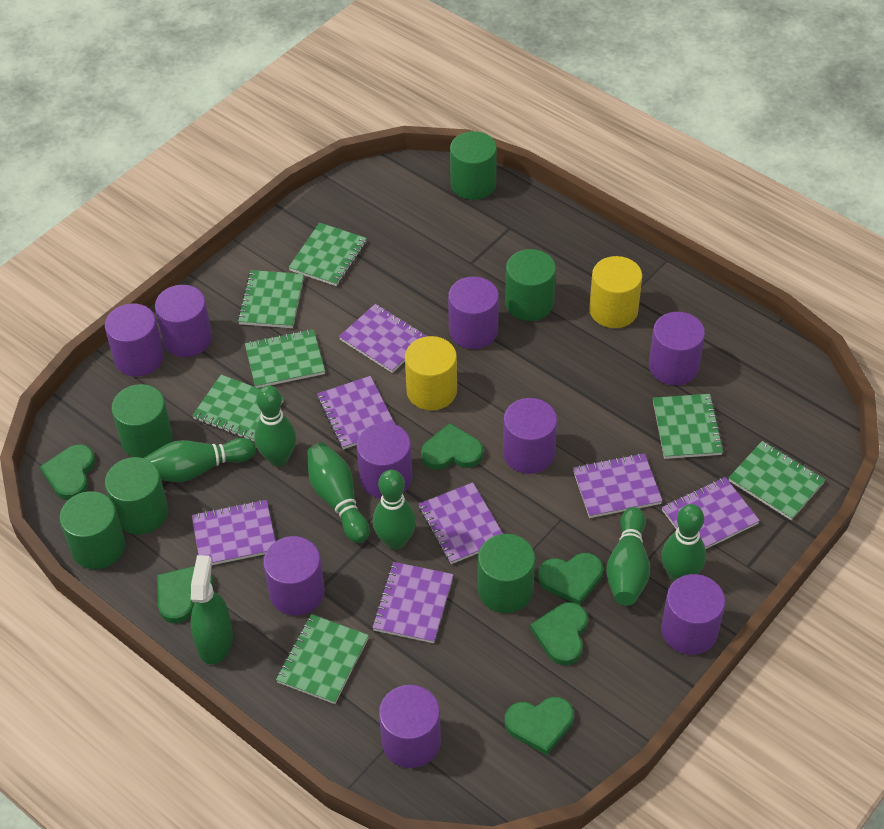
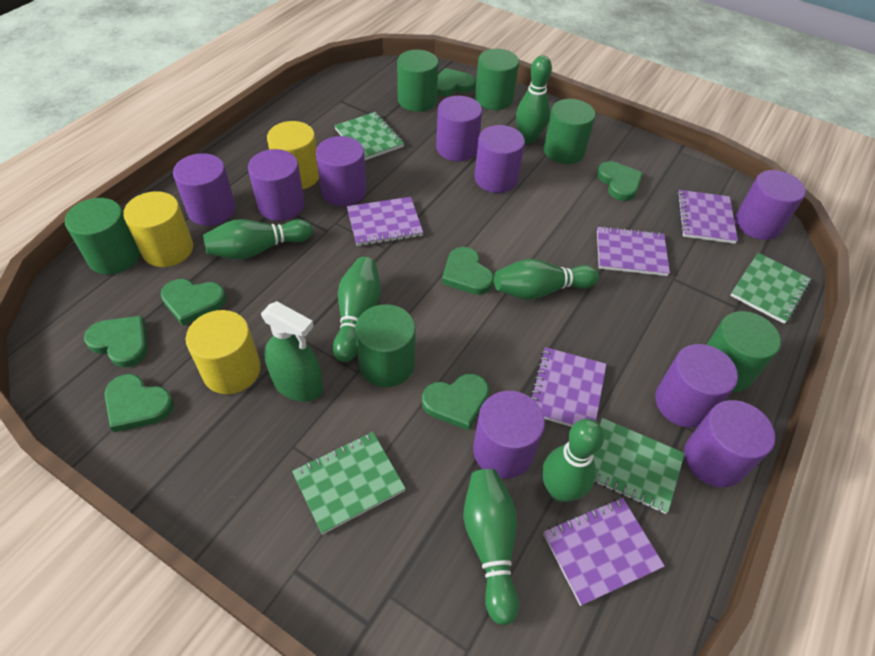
green heart: 6 -> 7
green notebook: 7 -> 4
purple notebook: 7 -> 5
yellow cylinder: 2 -> 3

